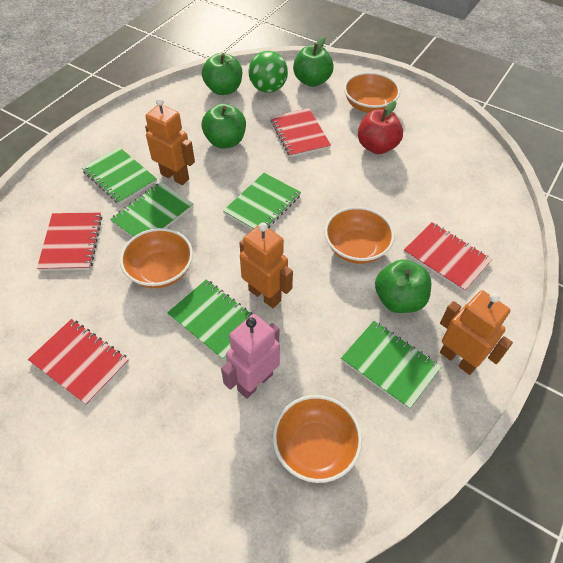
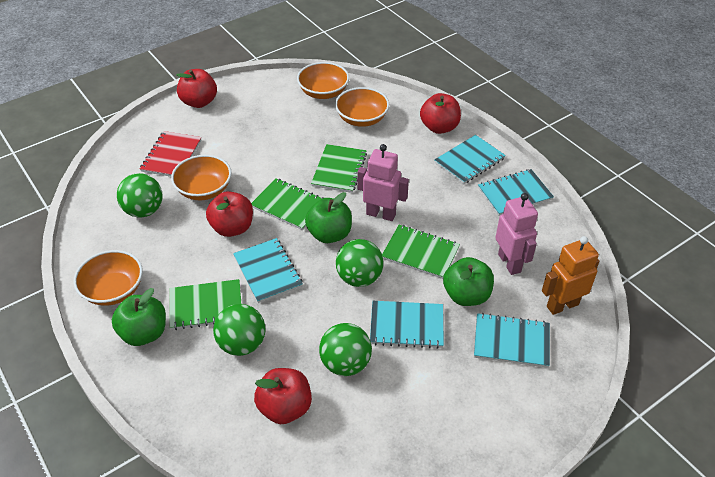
green apple: 4 -> 3
green ball: 1 -> 4
green notebook: 5 -> 4
orange robot: 3 -> 1
pink robot: 1 -> 2
red apple: 1 -> 4
red notebook: 4 -> 1
turquoise notebook: 0 -> 5

